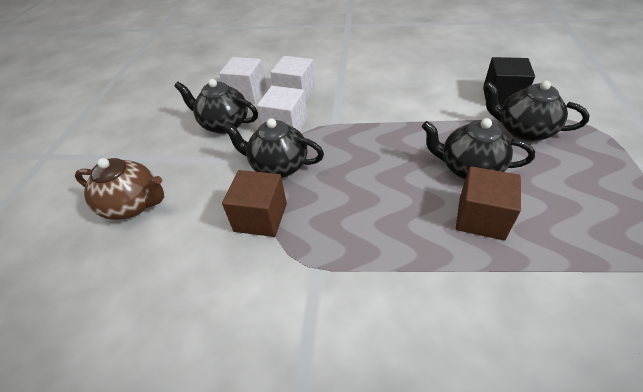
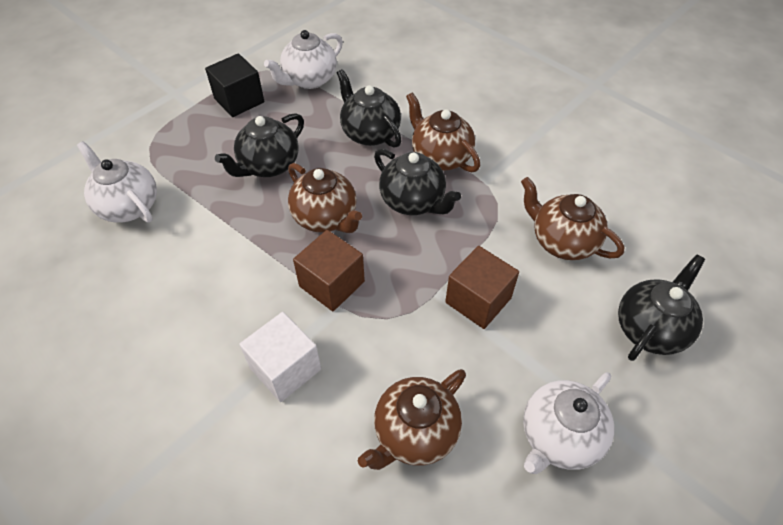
brown teapot: 1 -> 4
white cube: 3 -> 1
white teapot: 0 -> 3

